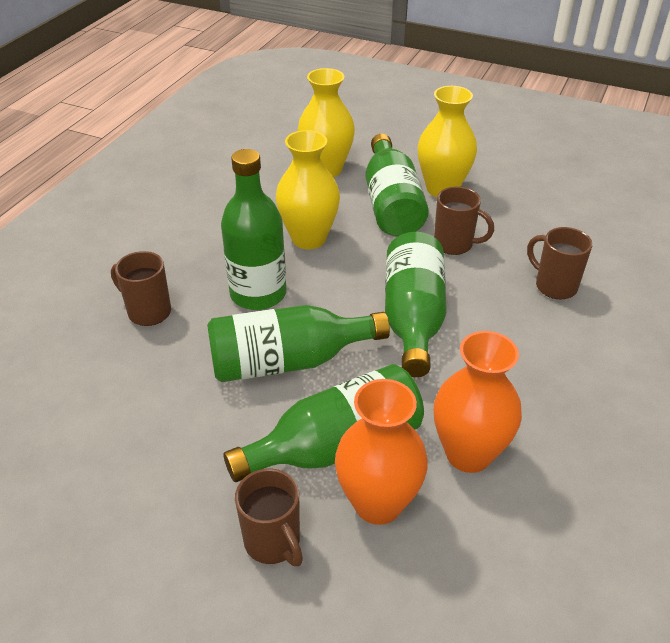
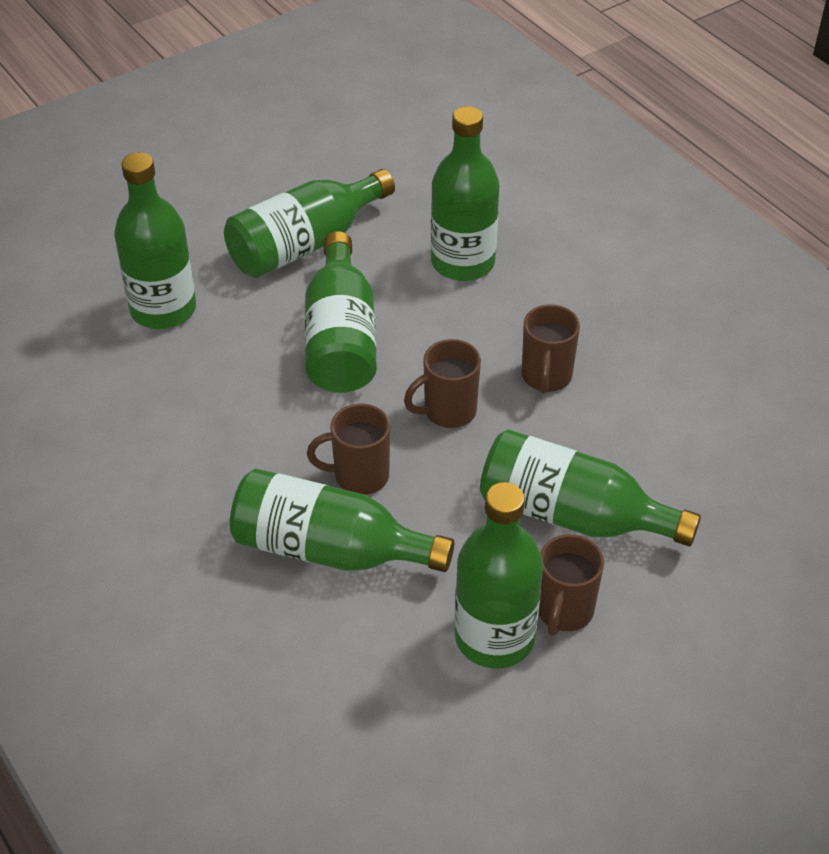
green bottle: 5 -> 7
orange vase: 2 -> 0
yellow vase: 3 -> 0

